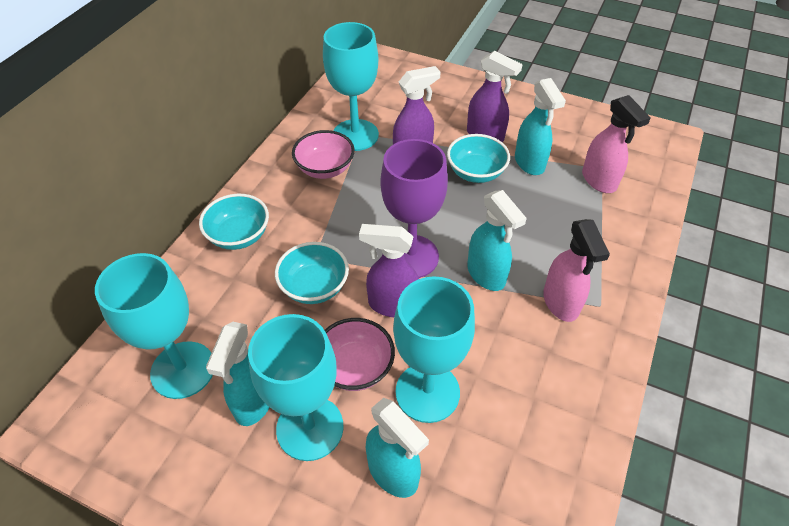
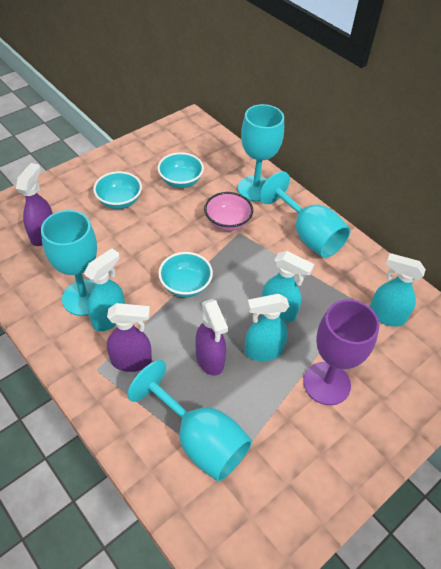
pink bowl: 2 -> 1
pink spray bottle: 2 -> 0

